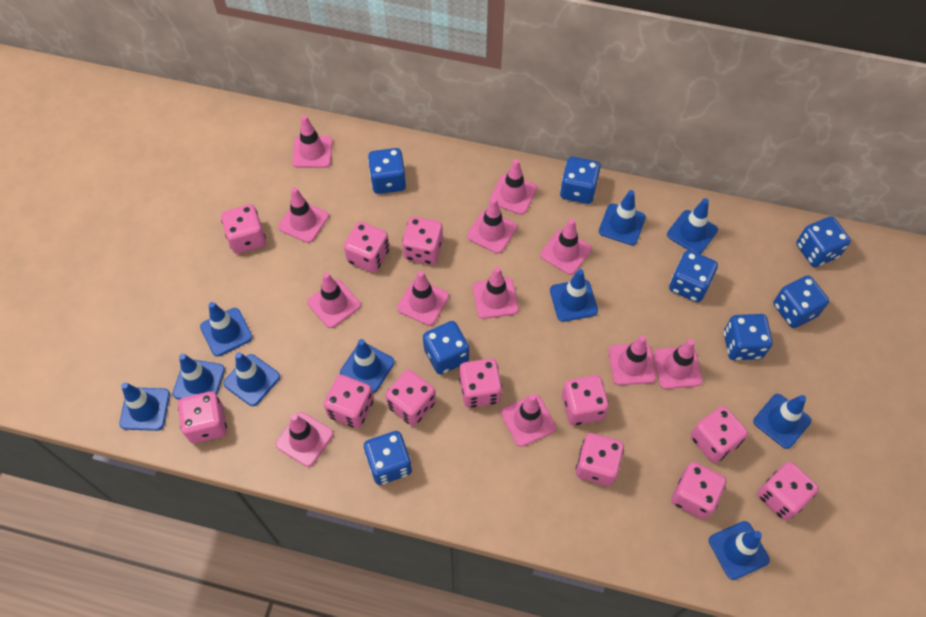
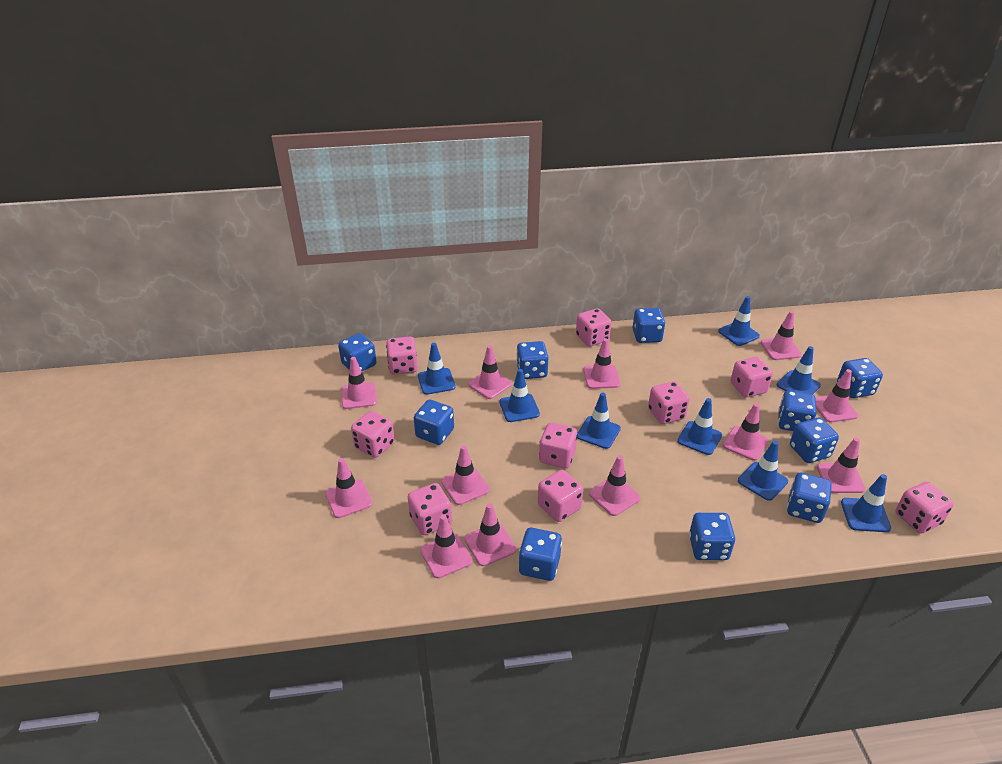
blue dice: 8 -> 10
blue traffic cone: 10 -> 8
pink dice: 12 -> 9

